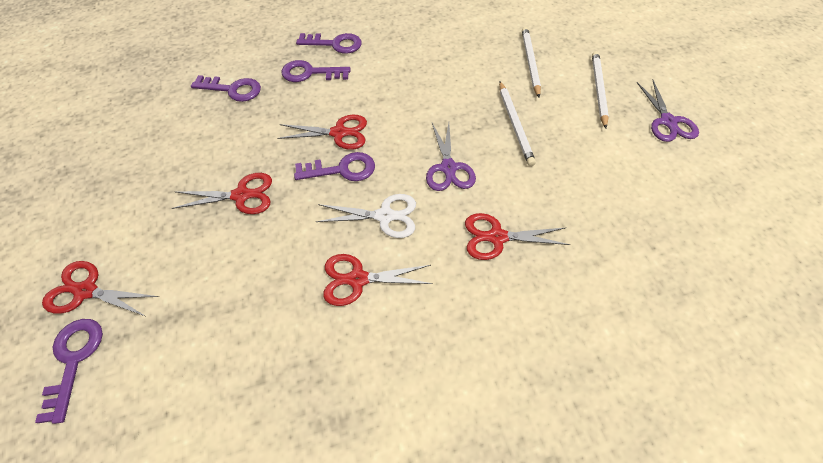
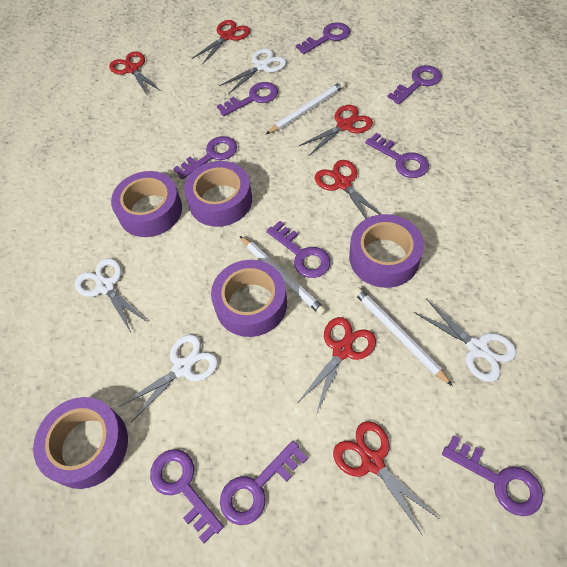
purple key: 5 -> 9
purple scissors: 2 -> 0
purple tape: 0 -> 5
red scissors: 5 -> 6
white scissors: 1 -> 4

